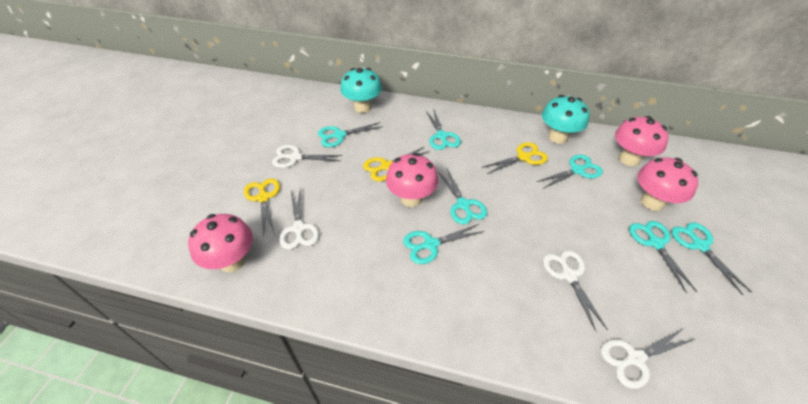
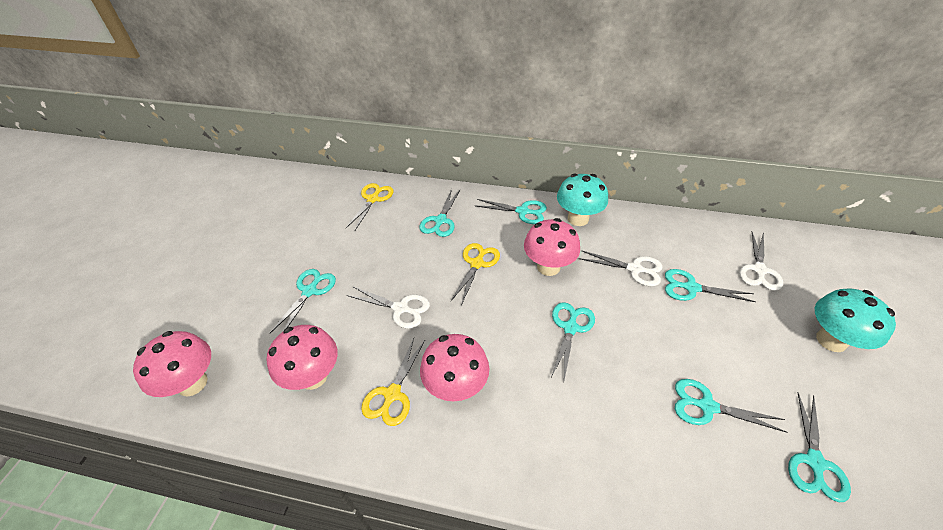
white scissors: 4 -> 3

